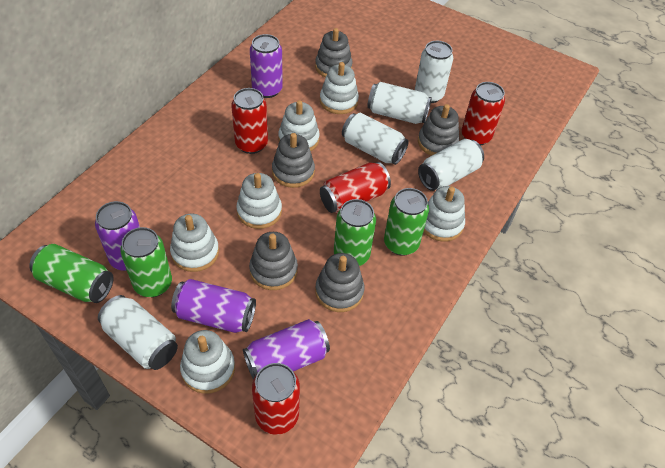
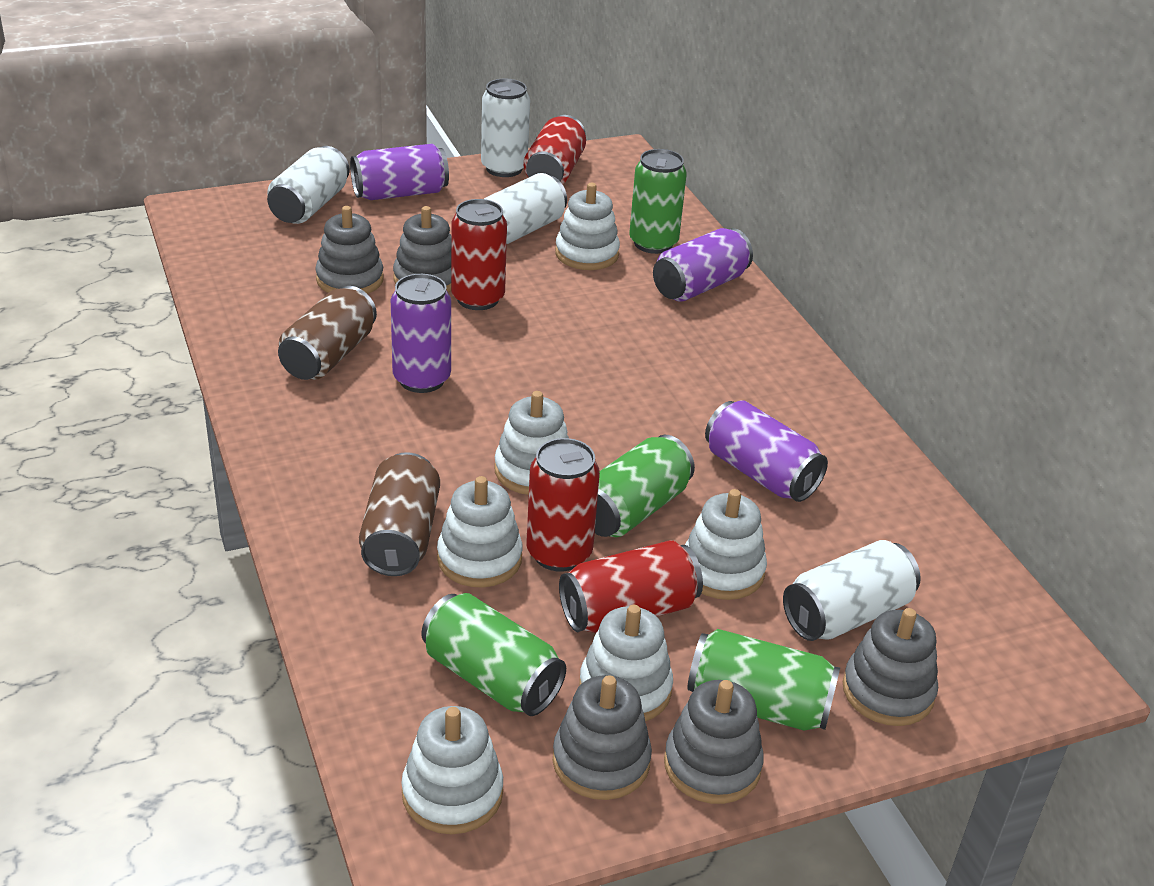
brown can: 0 -> 2
white can: 5 -> 4

